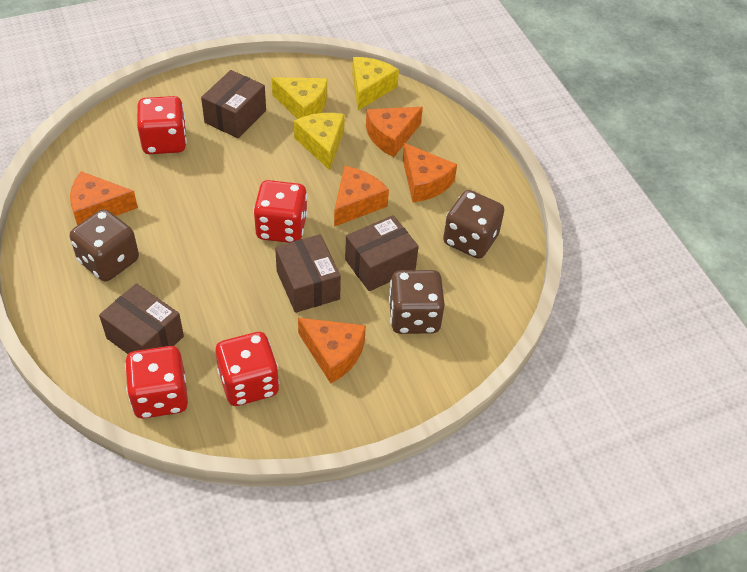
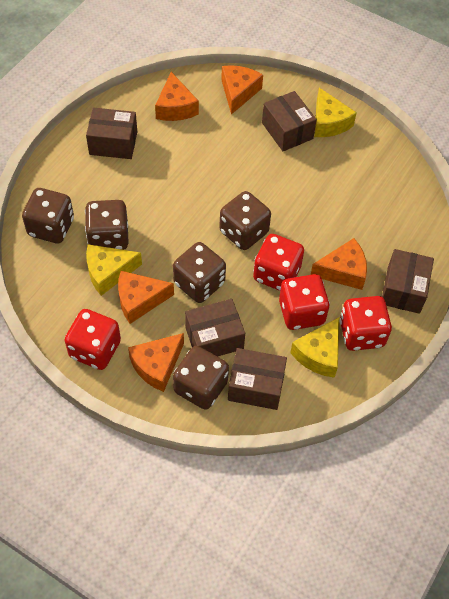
brown box: 4 -> 5
brown dice: 3 -> 5

